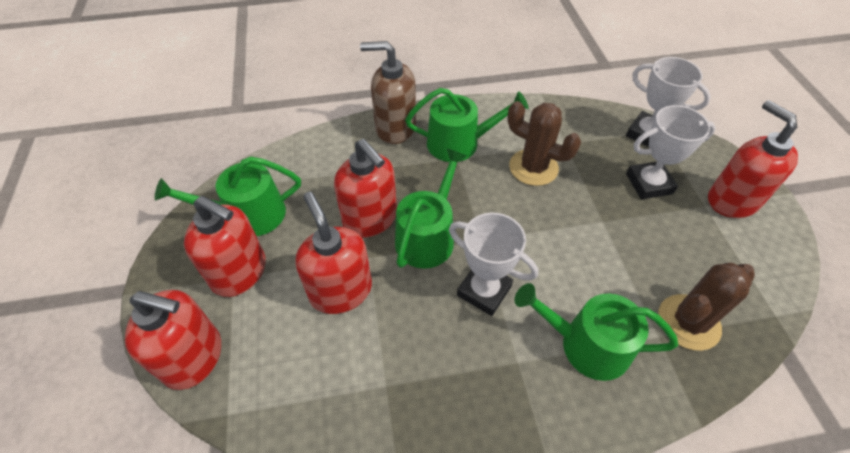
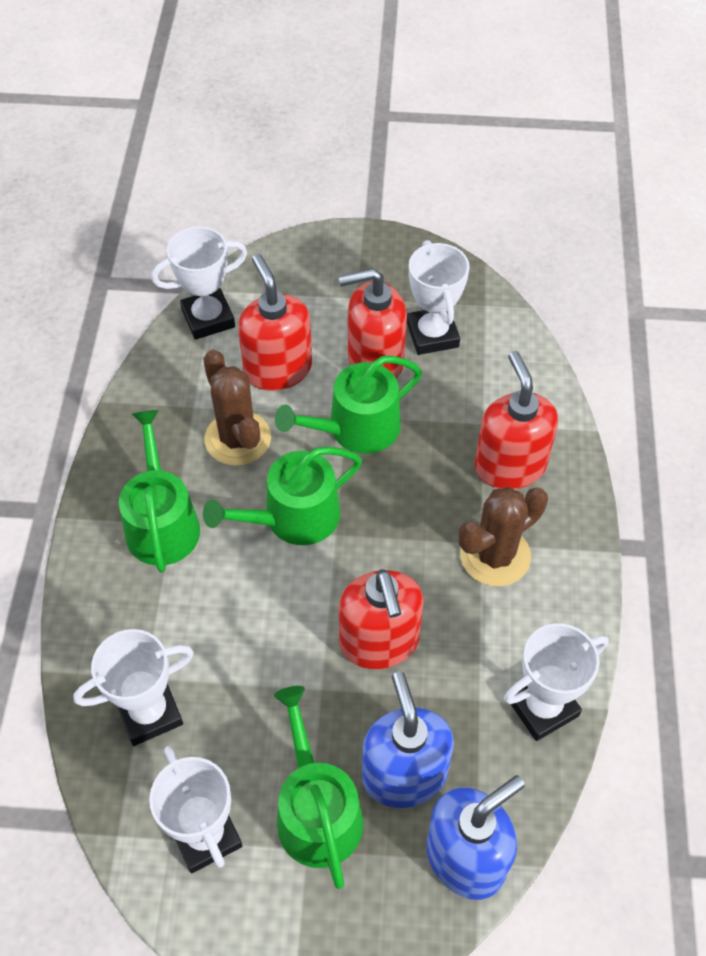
blue soap dispenser: 0 -> 2
brown soap dispenser: 1 -> 0
red soap dispenser: 5 -> 4
white trophy: 3 -> 5

